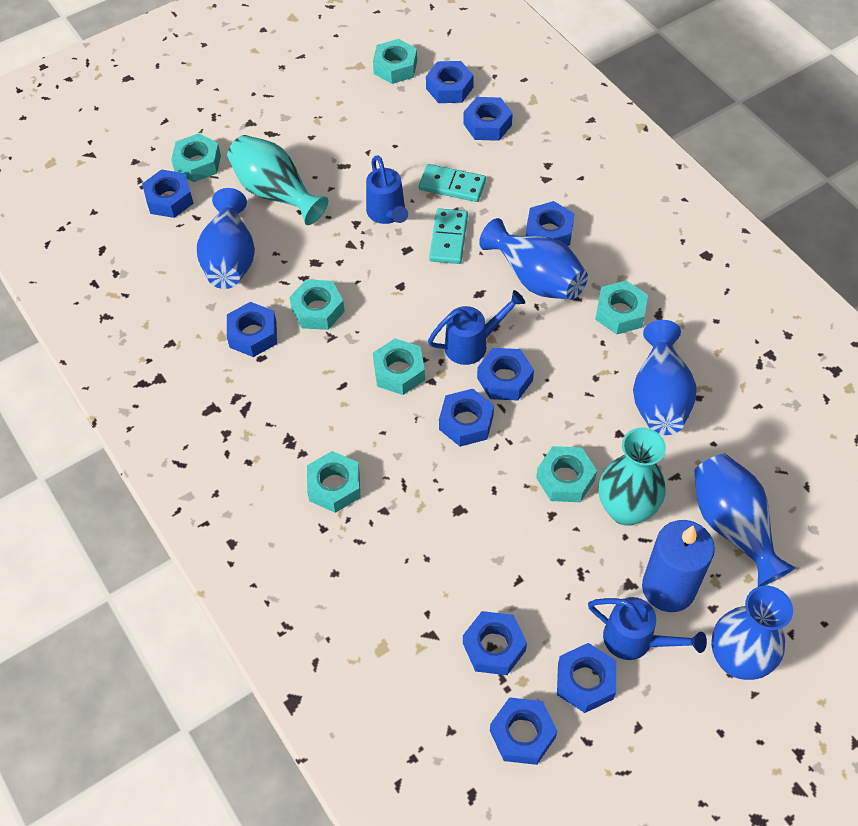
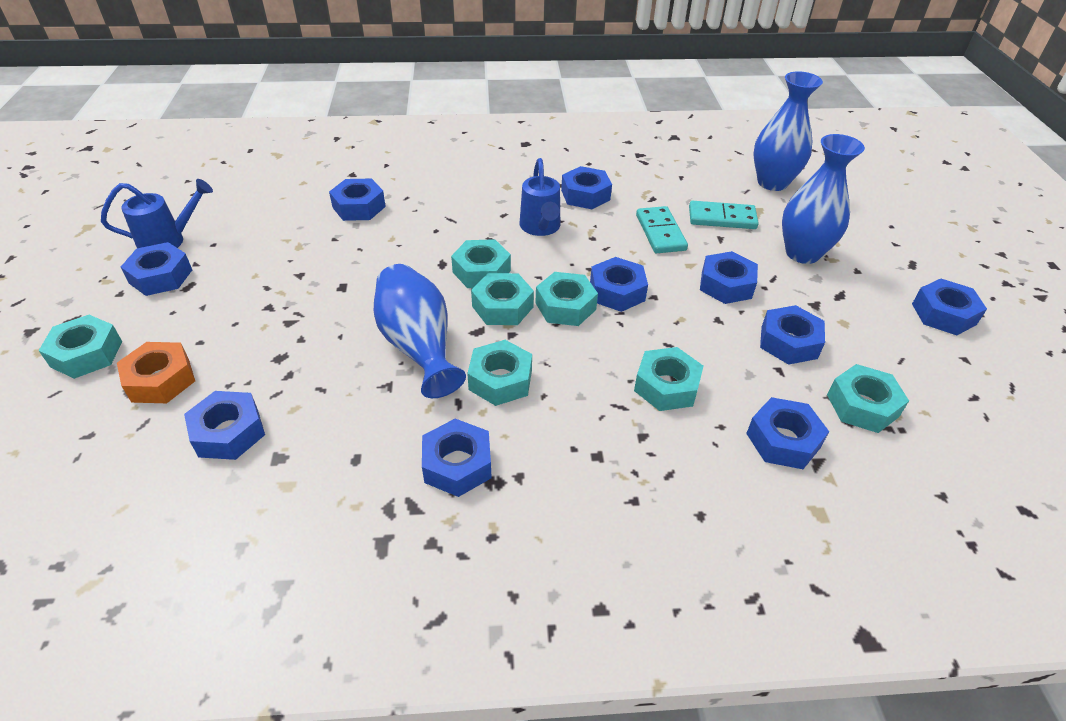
blue candle: 1 -> 0
blue vase: 5 -> 3
blue watering can: 3 -> 2
orange nut: 0 -> 1
turquoise vase: 2 -> 0

